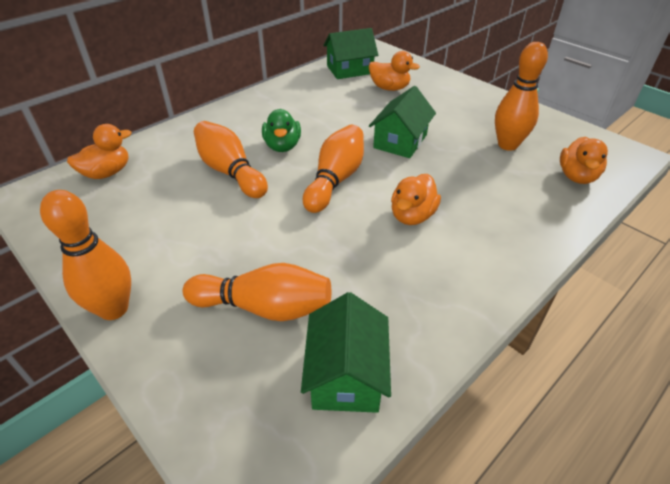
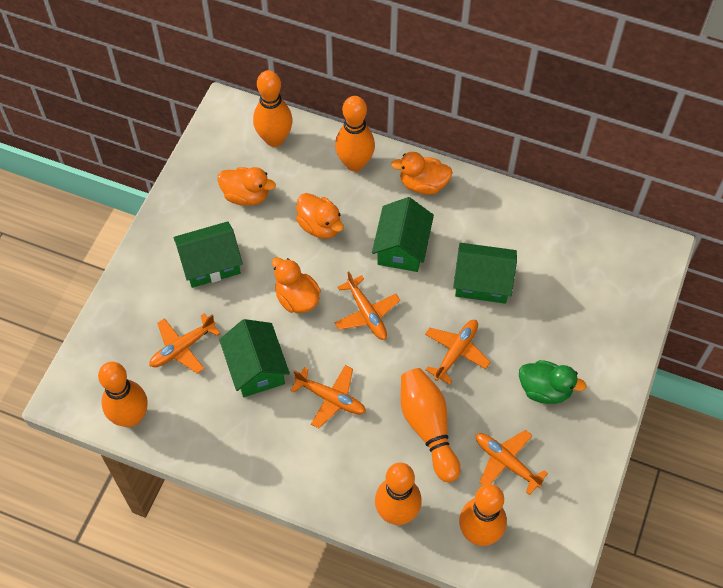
green house: 3 -> 4
orange bowling pin: 5 -> 6
orange plane: 0 -> 5

